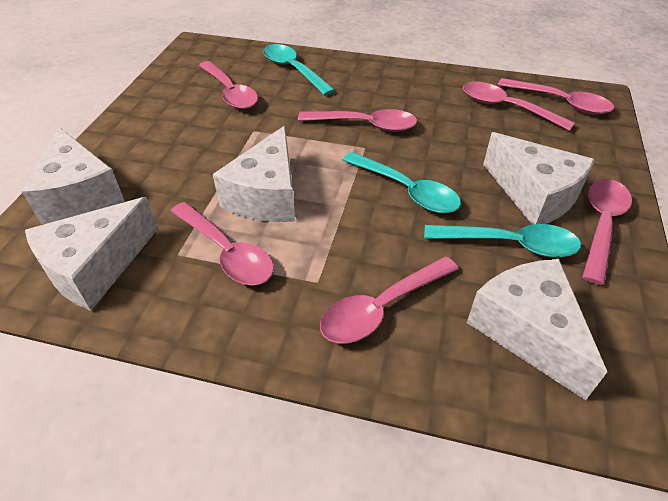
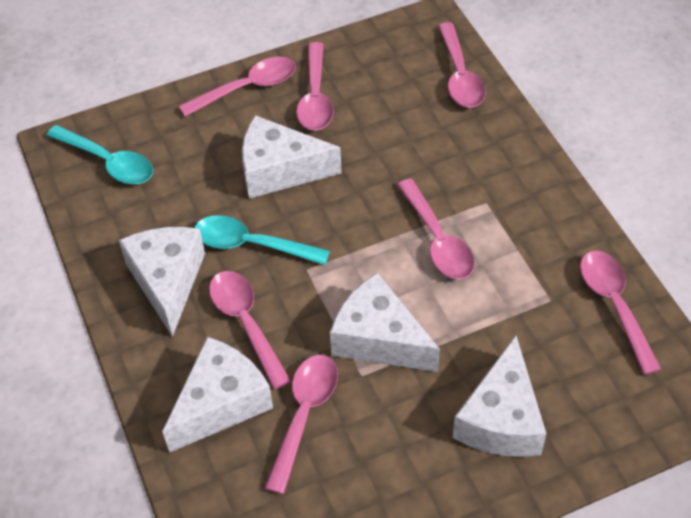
turquoise spoon: 3 -> 2

